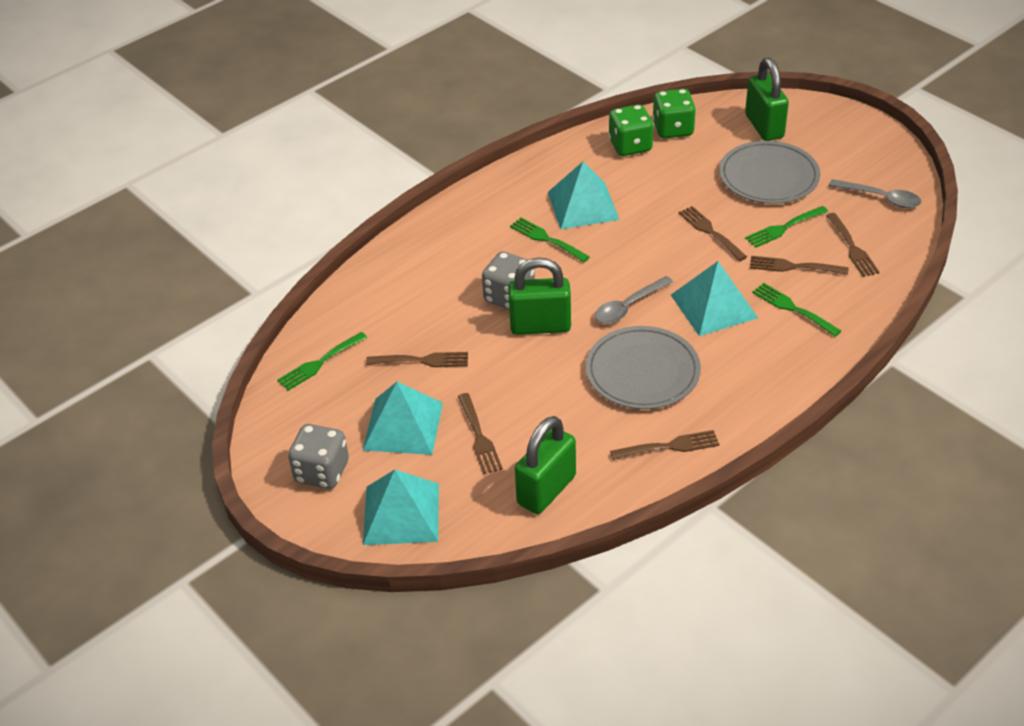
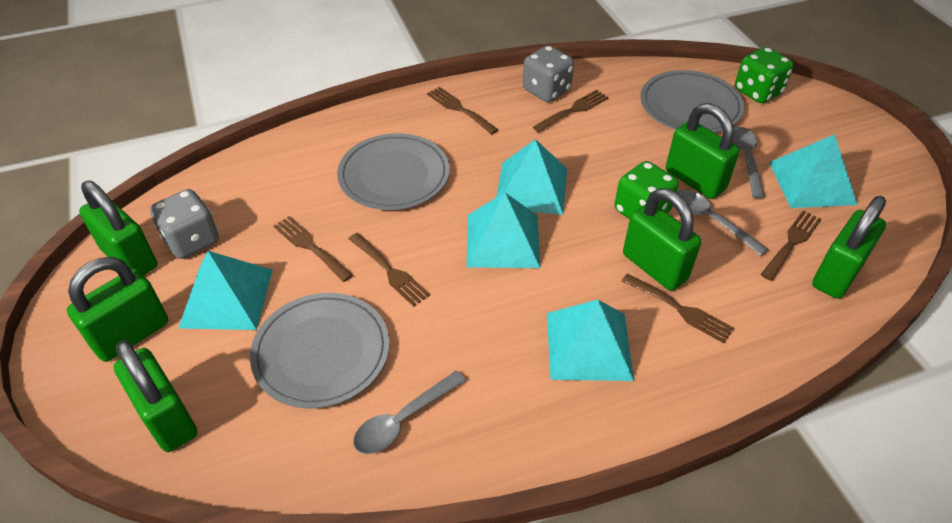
green fork: 4 -> 0
green padlock: 3 -> 6
grey plate: 2 -> 3
grey spoon: 2 -> 3
turquoise pyramid: 4 -> 5

